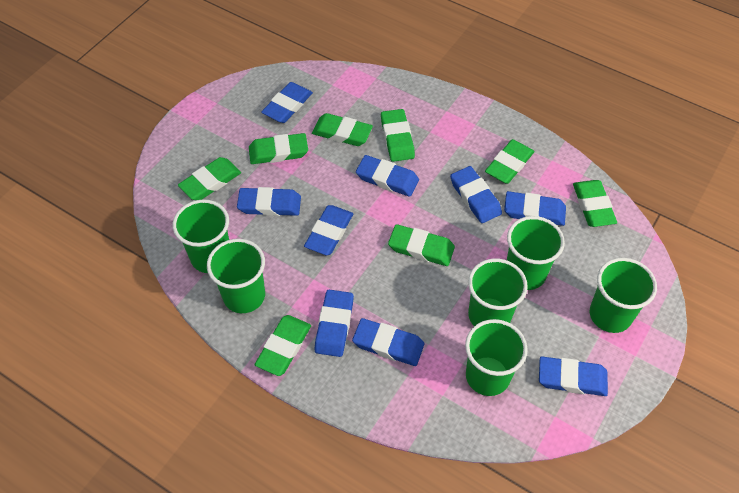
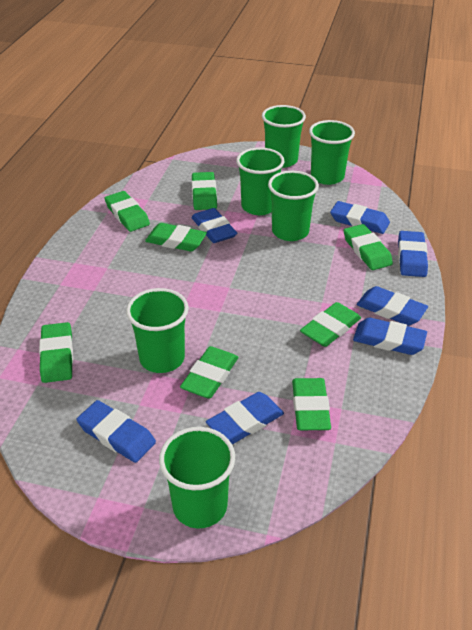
blue eraser: 9 -> 7

